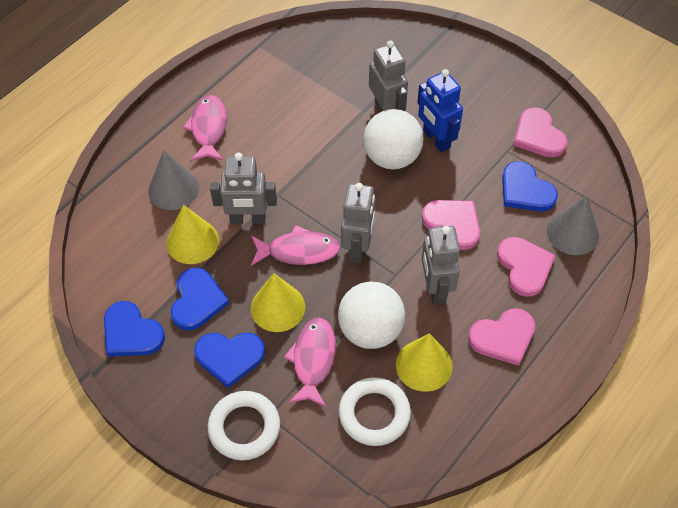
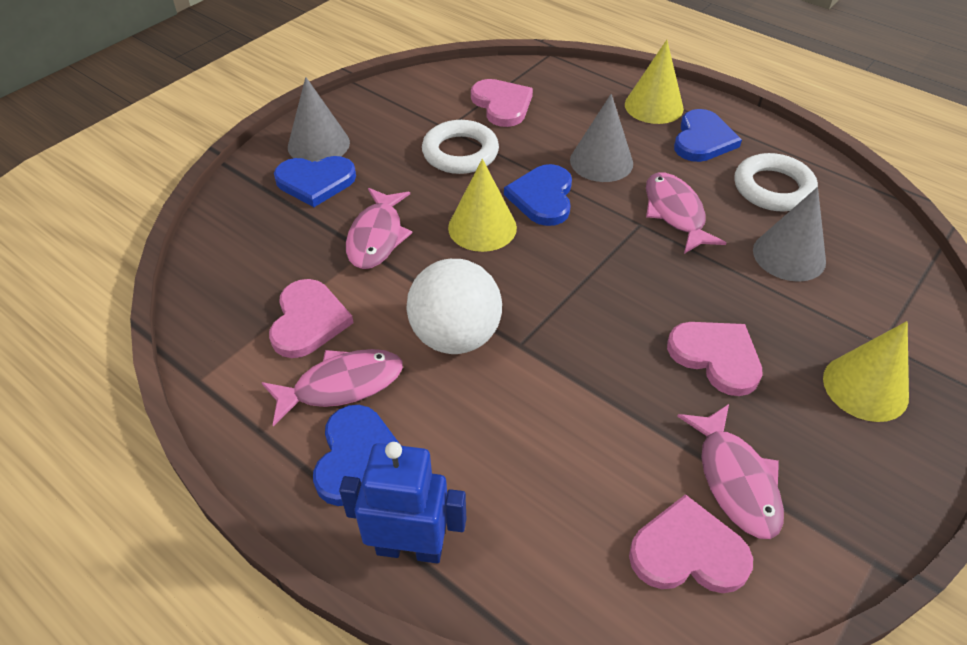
grey cone: 2 -> 3
grey robot: 4 -> 0
pink fish: 3 -> 4
white ball: 2 -> 1

